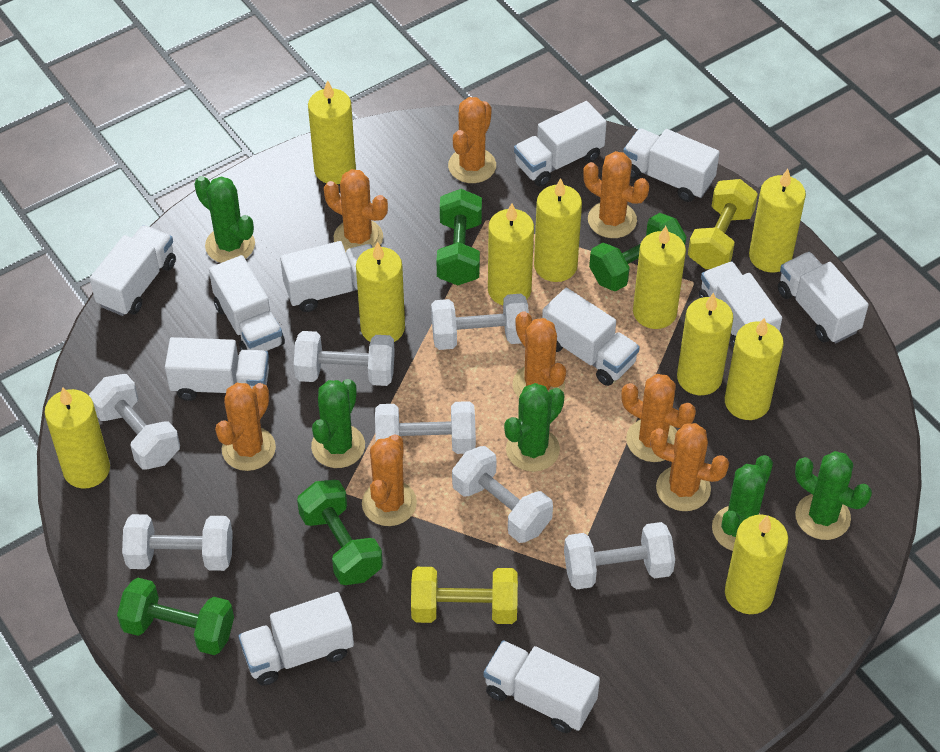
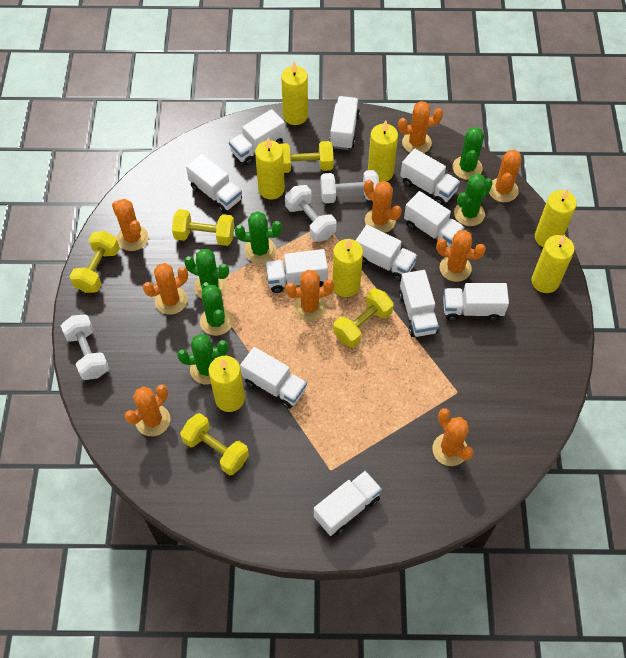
green cactus: 5 -> 6
green dumbbell: 4 -> 0
orange cactus: 8 -> 9
white dumbbell: 7 -> 3
yellow candle: 10 -> 7
yellow dumbbell: 2 -> 5

